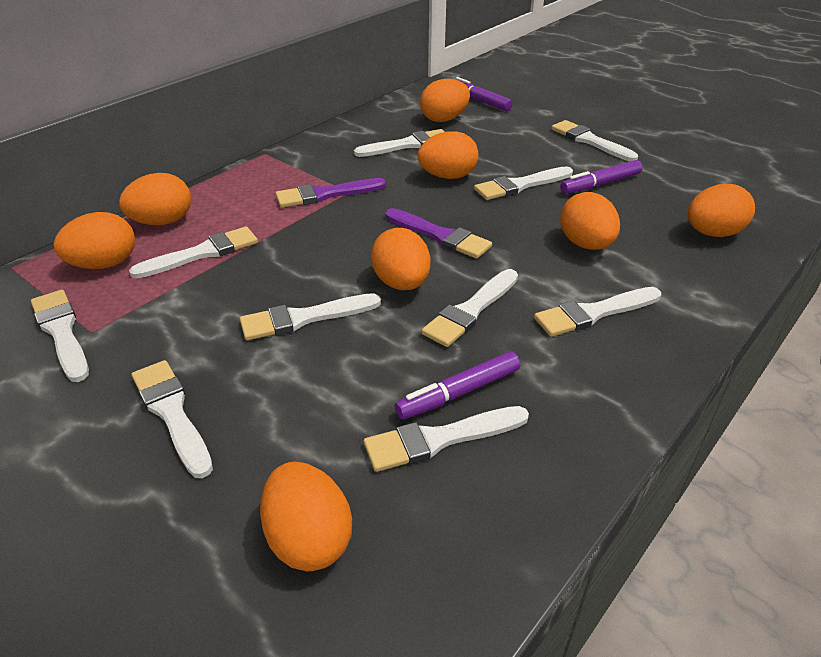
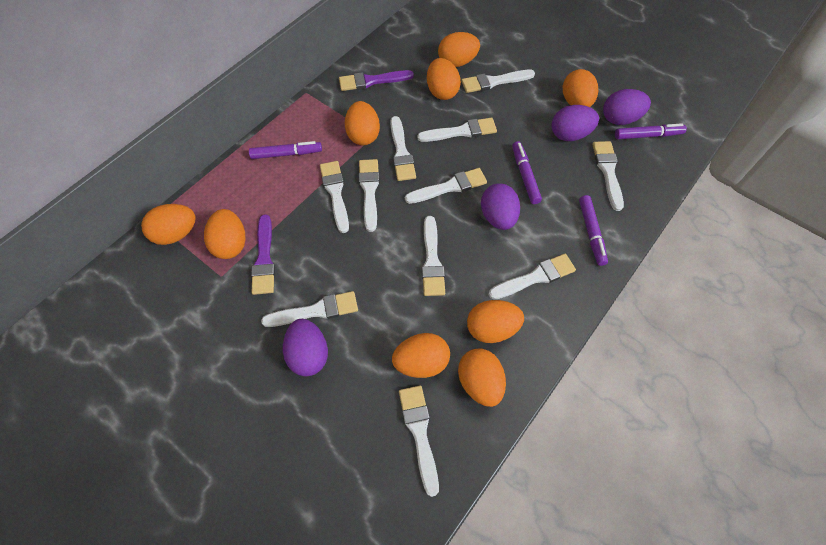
orange egg: 8 -> 9
purple egg: 0 -> 4
purple marker: 3 -> 4
white brush: 10 -> 11

